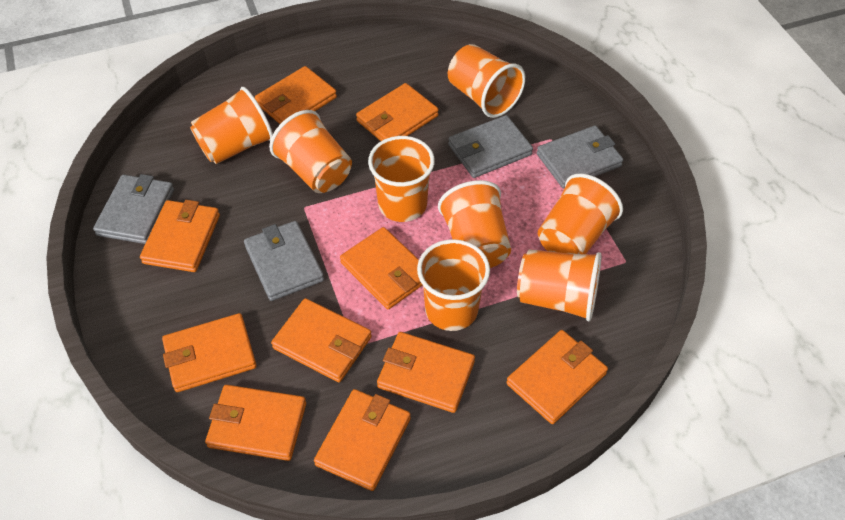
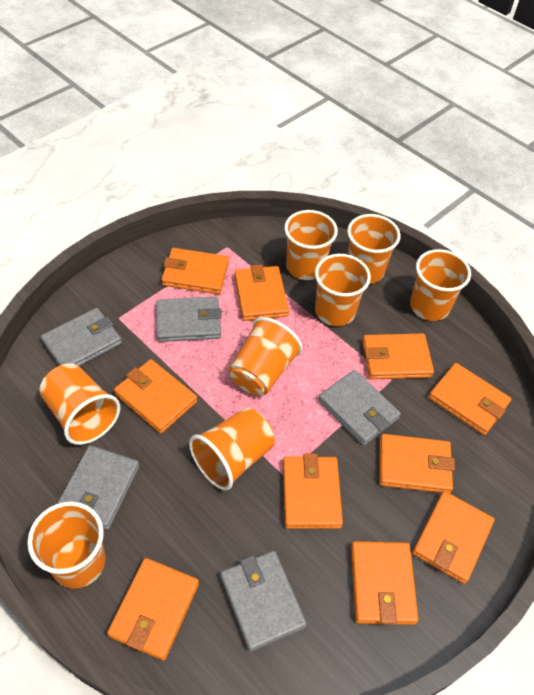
grey wallet: 4 -> 5

